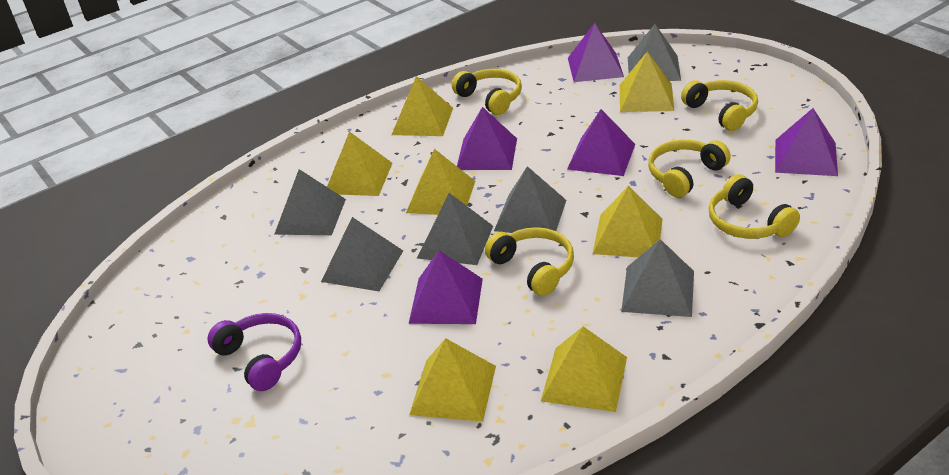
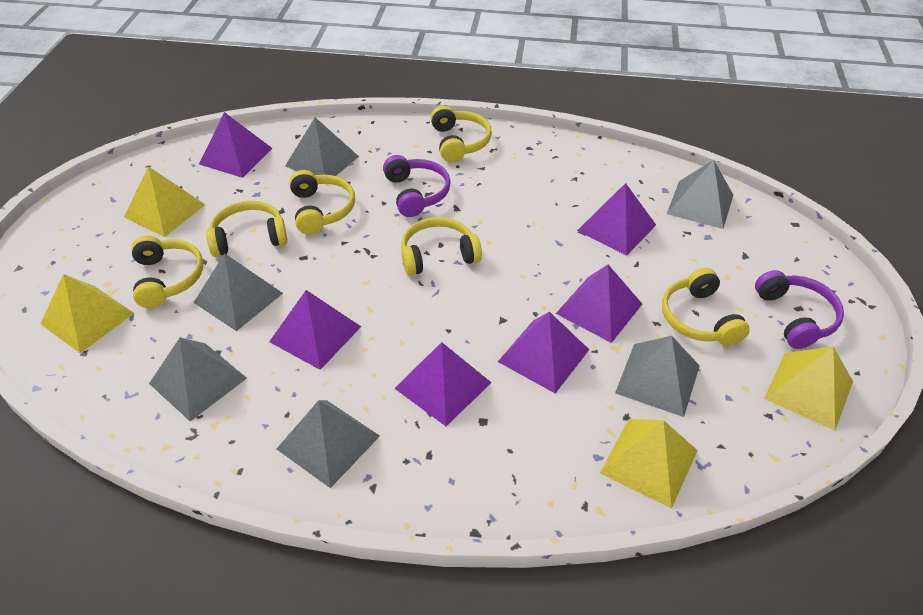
purple headphones: 1 -> 2
purple pyramid: 5 -> 6
yellow headphones: 5 -> 6
yellow pyramid: 7 -> 4

